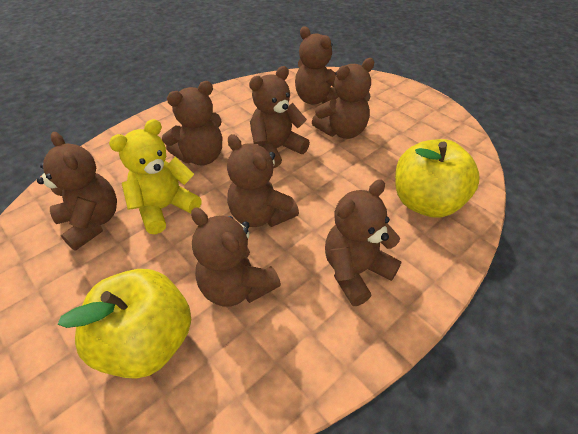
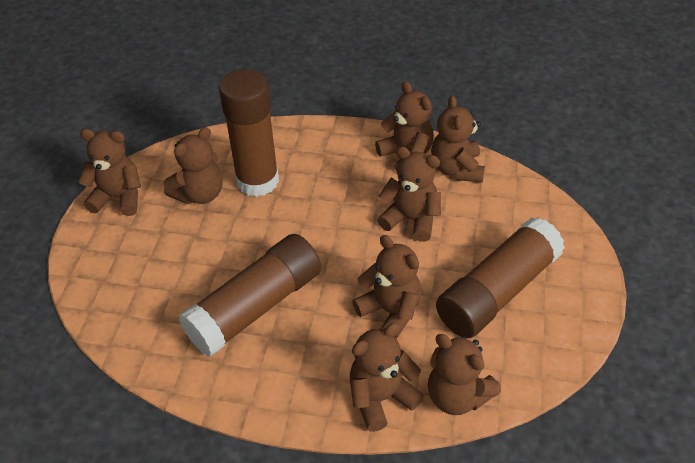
brown glue stick: 0 -> 3
yellow apple: 2 -> 0
yellow teddy bear: 1 -> 0

